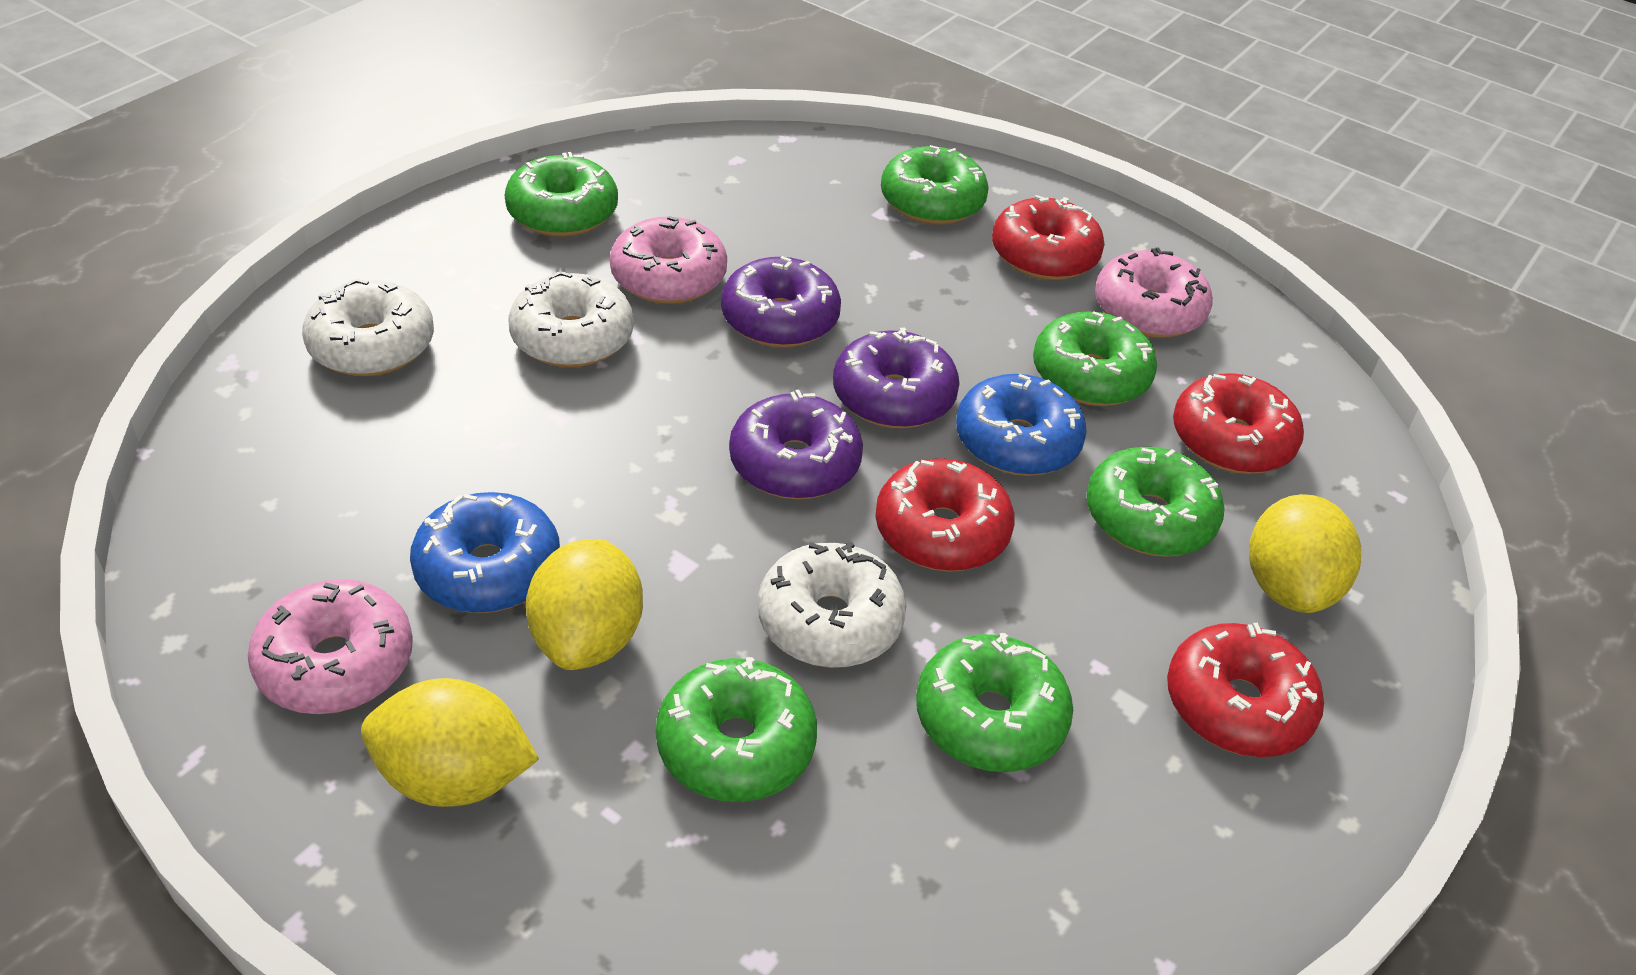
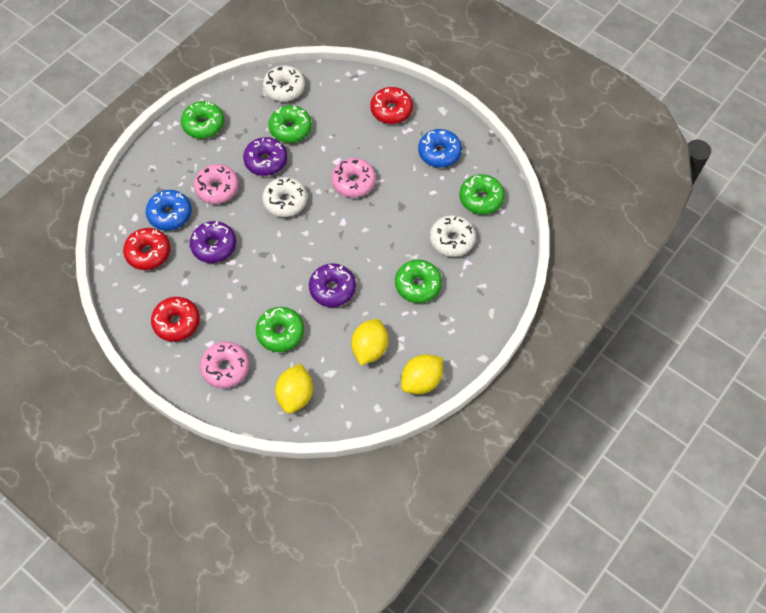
green donut: 6 -> 5
red donut: 4 -> 3

